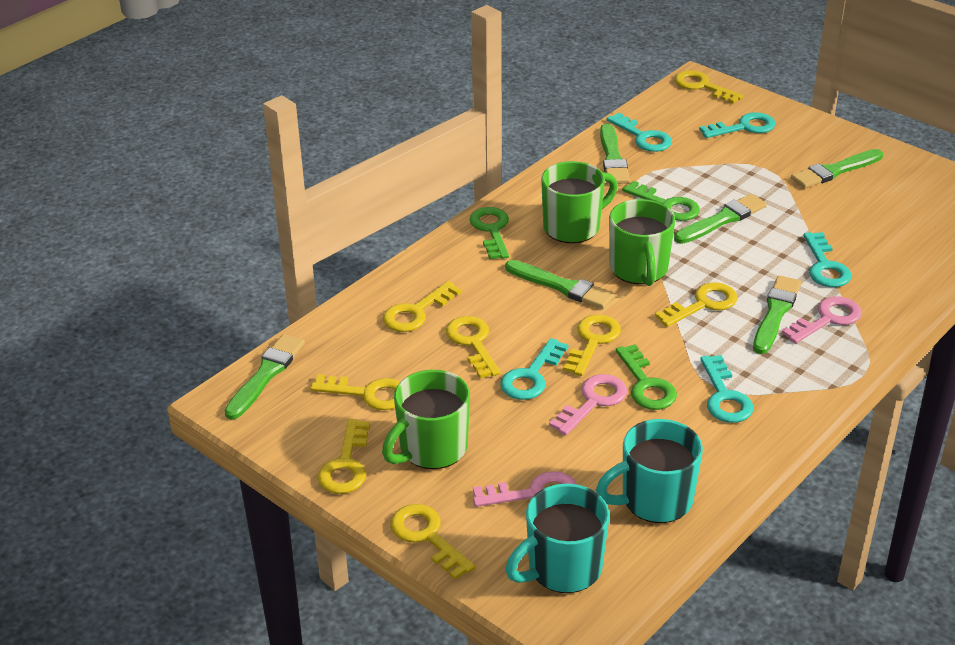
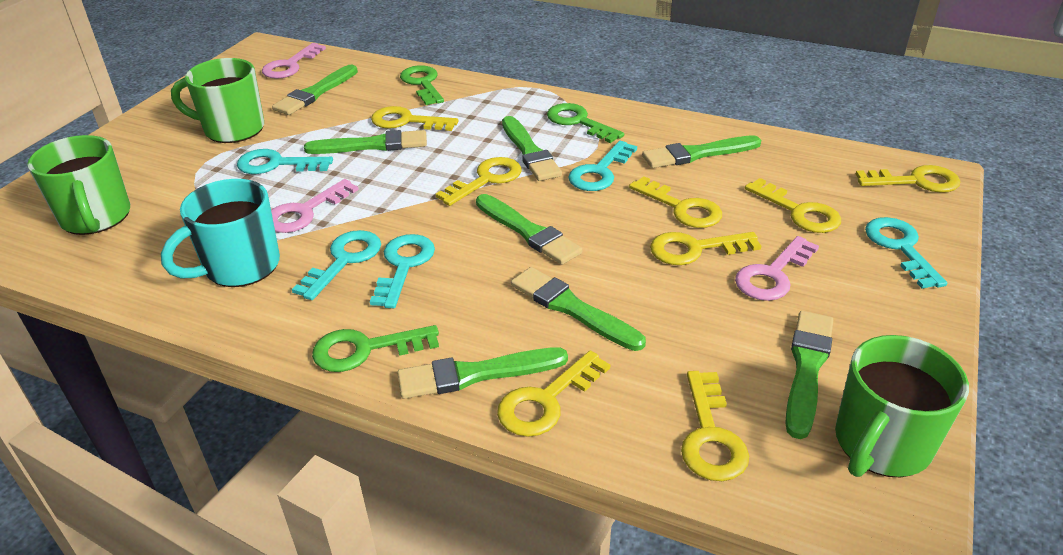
green brush: 6 -> 8
turquoise mug: 2 -> 1

